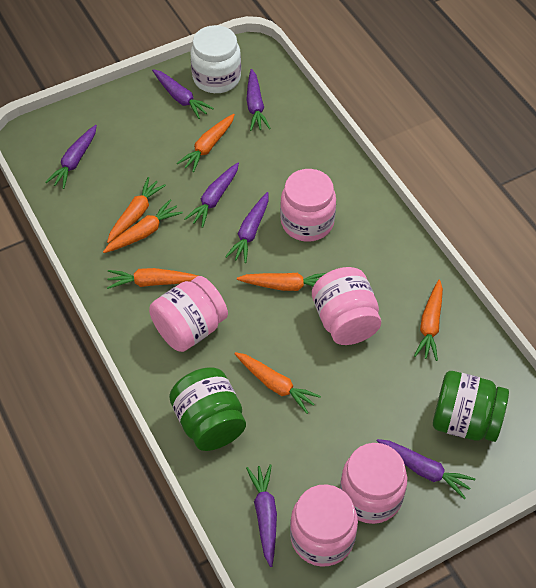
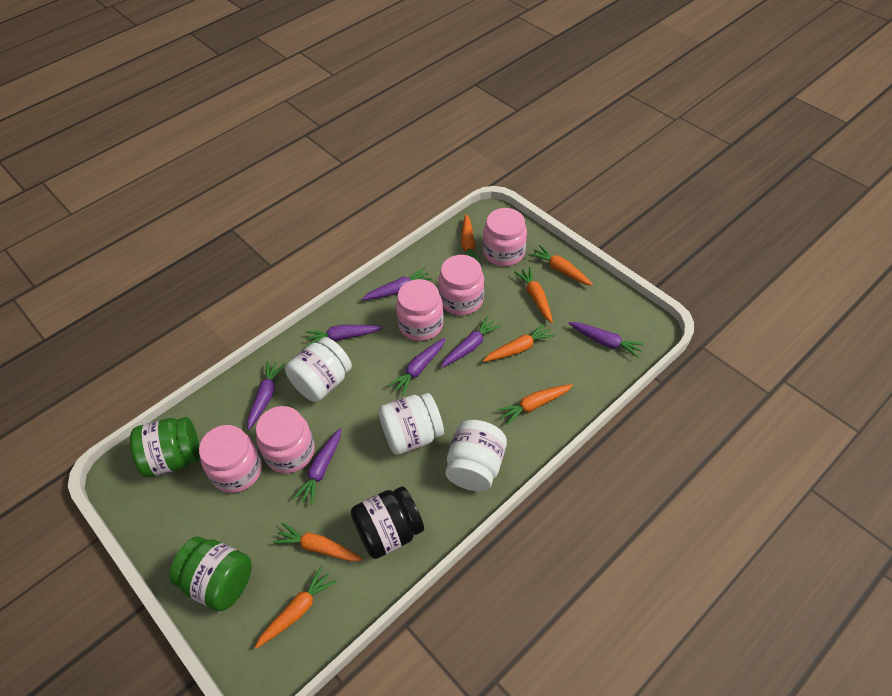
black jar: 0 -> 1
white jar: 1 -> 3

